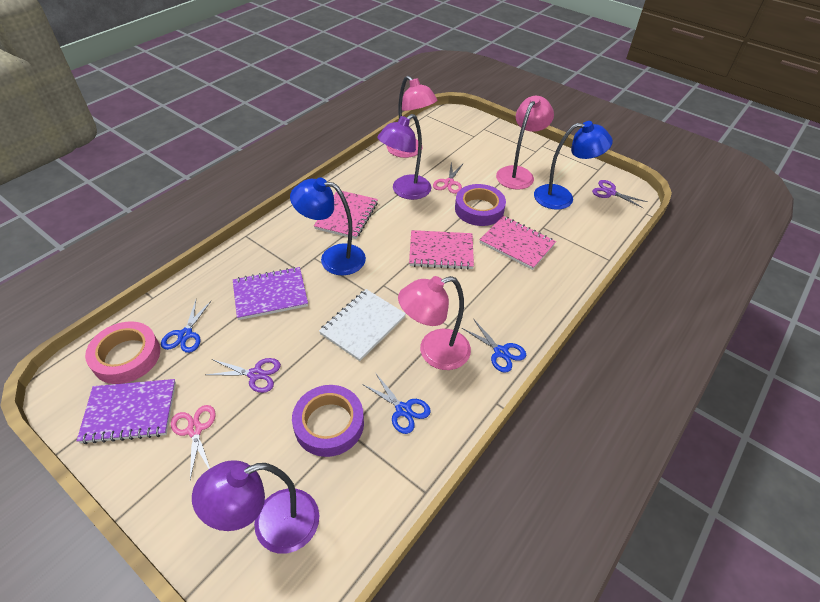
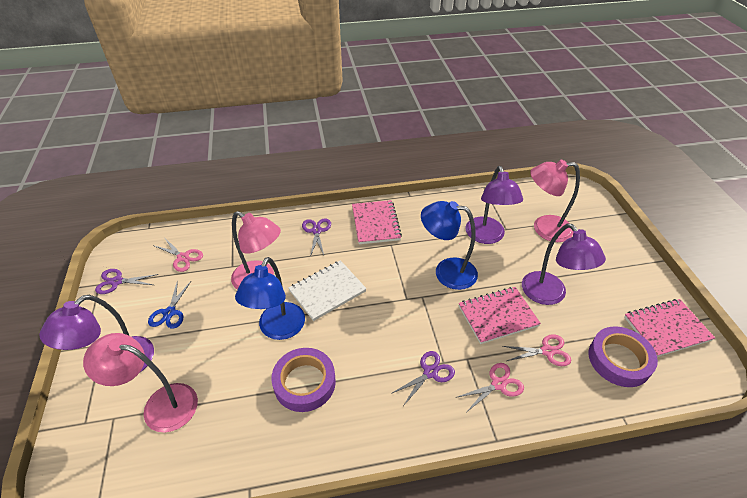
blue scissors: 3 -> 1
pink scissors: 2 -> 3
pink tape: 1 -> 0
purple lamp: 2 -> 3
purple notebook: 2 -> 0
purple scissors: 2 -> 3

